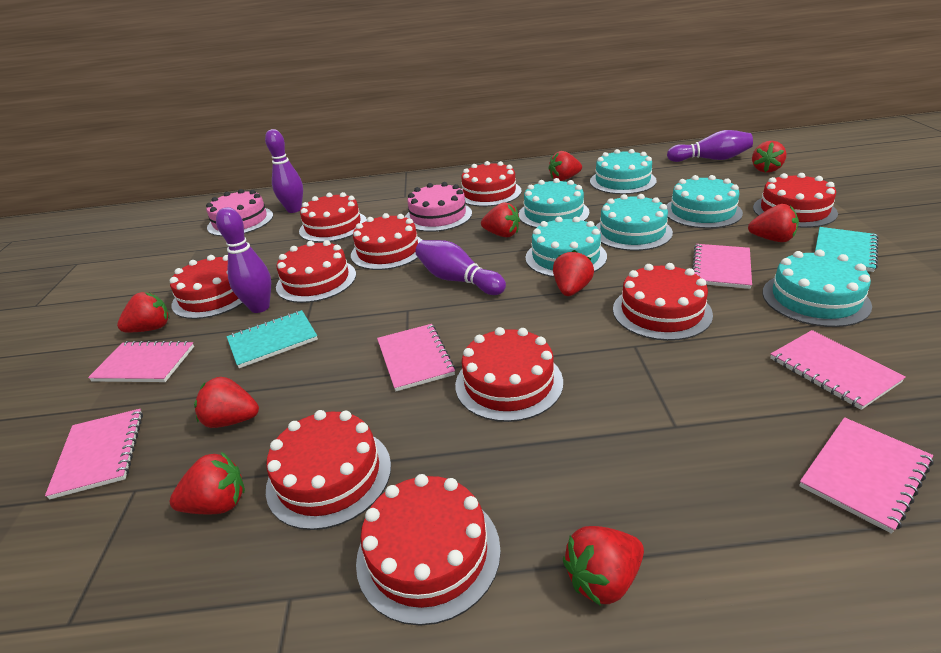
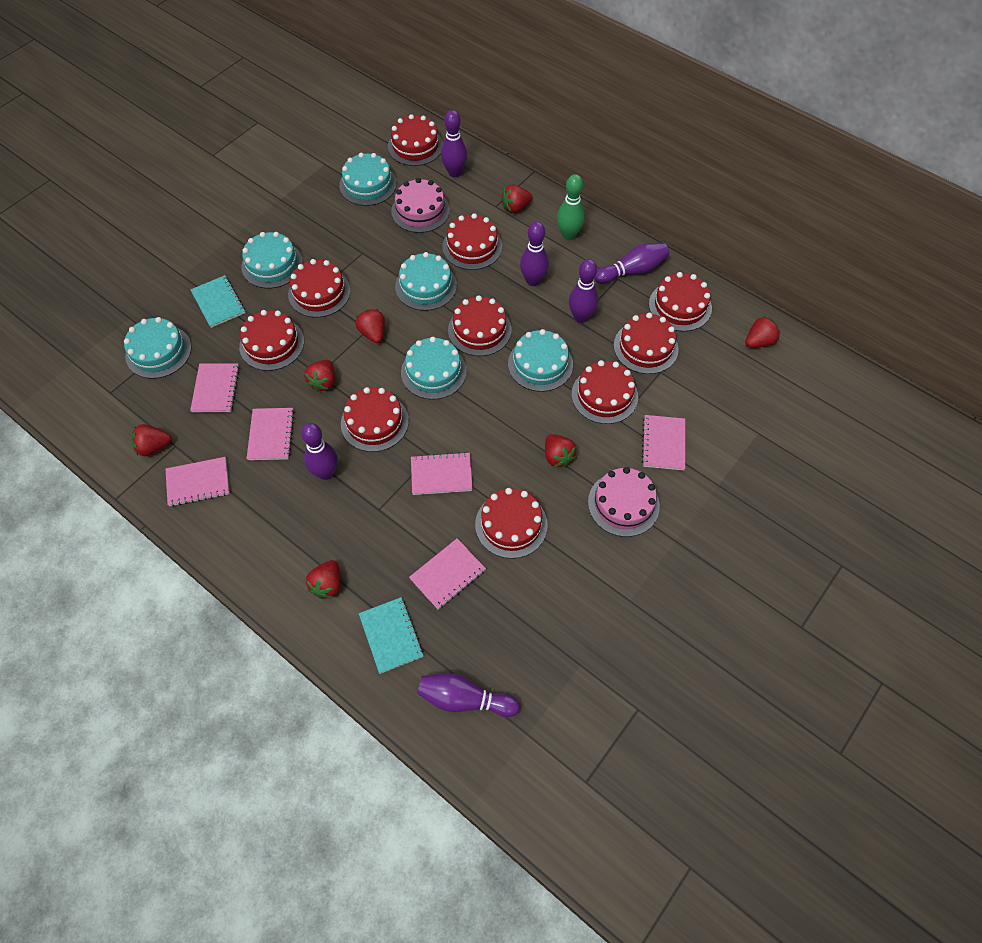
green bowling pin: 0 -> 1
purple bowling pin: 4 -> 6
red strawberry: 9 -> 7

